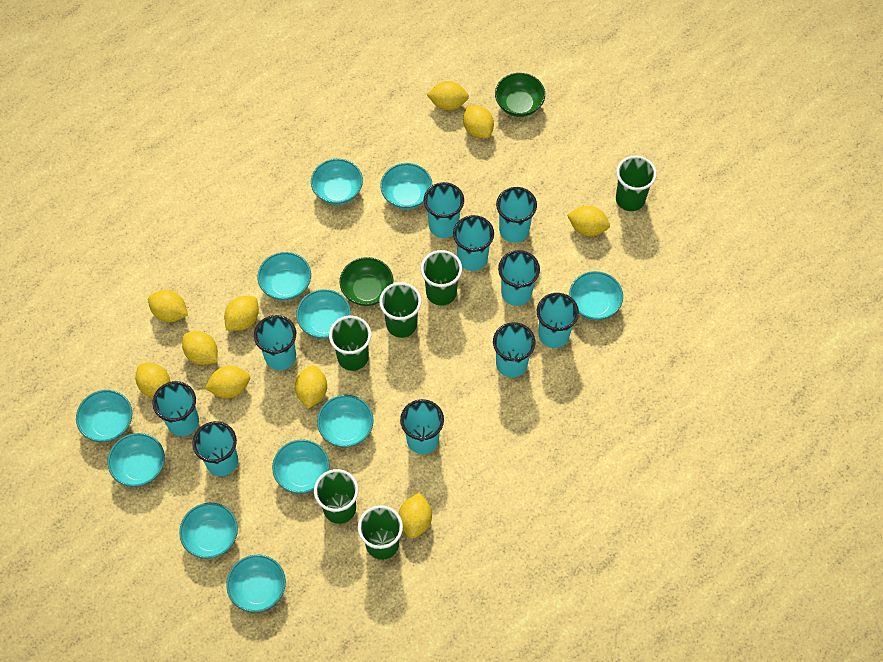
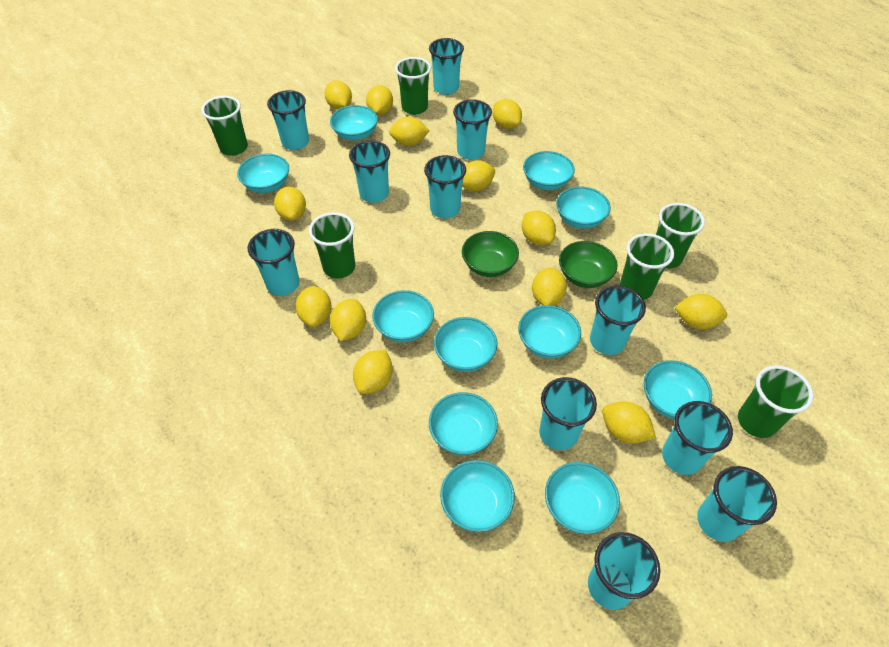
turquoise cup: 10 -> 11
yellow lemon: 10 -> 13

